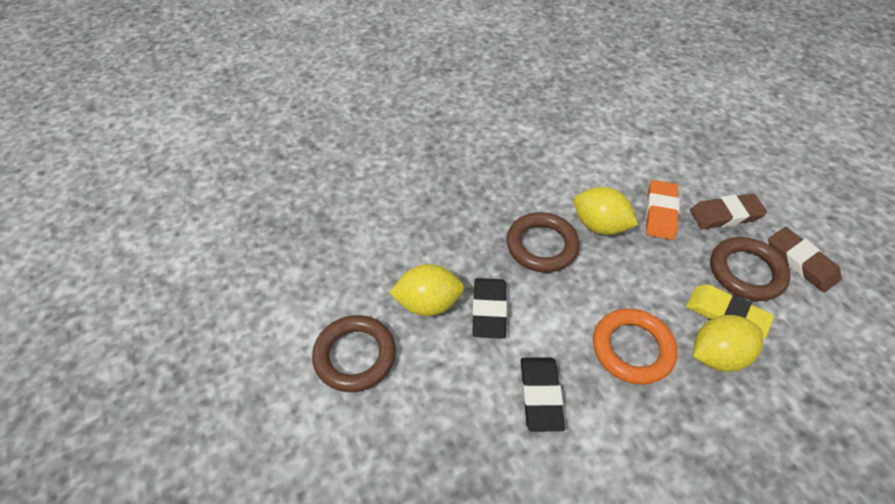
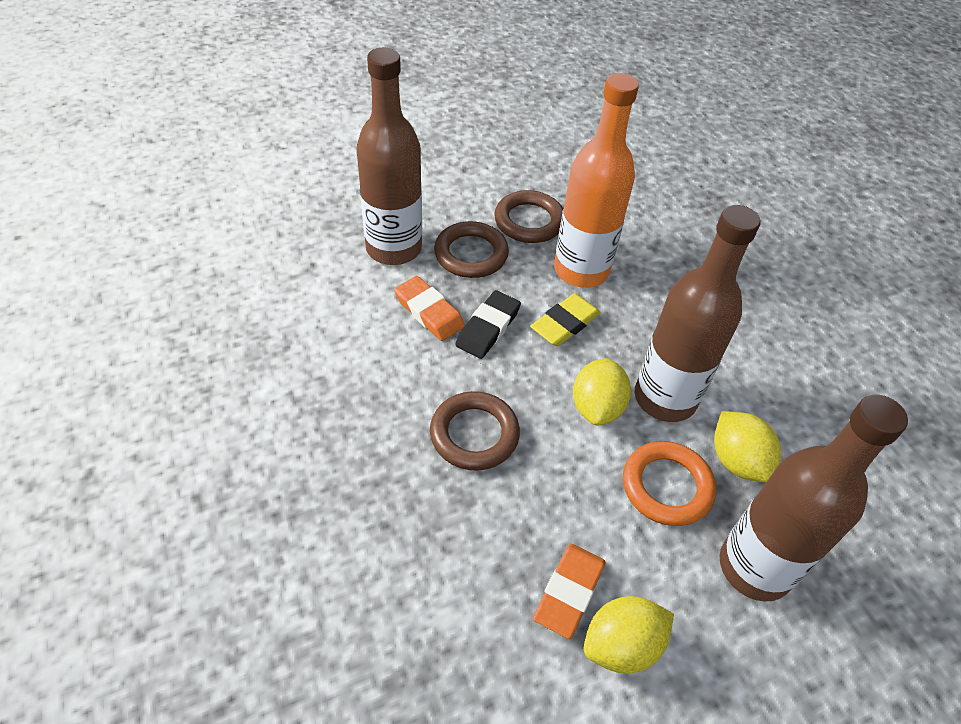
black eraser: 2 -> 1
brown bottle: 0 -> 3
brown eraser: 2 -> 0
orange bottle: 0 -> 1
orange eraser: 1 -> 2

